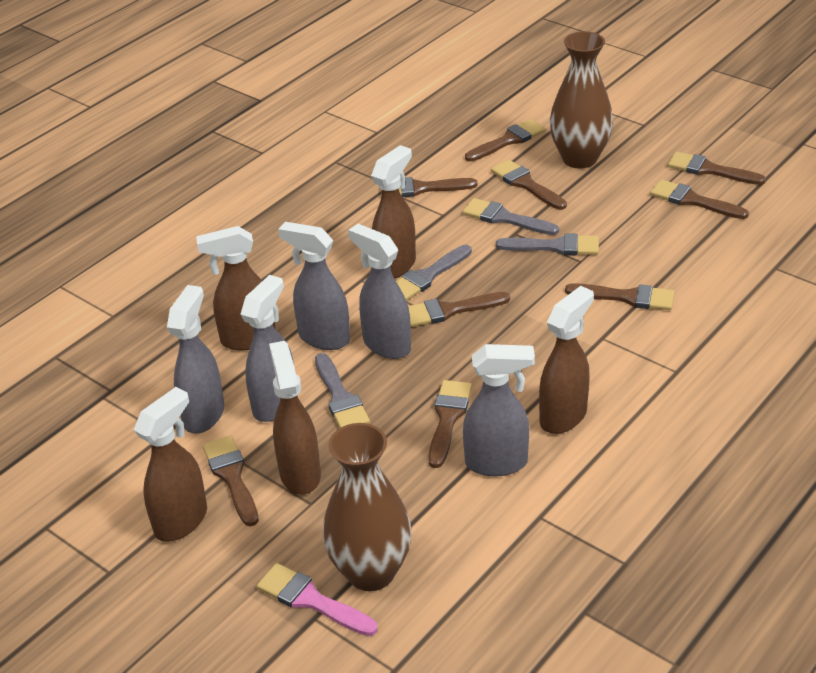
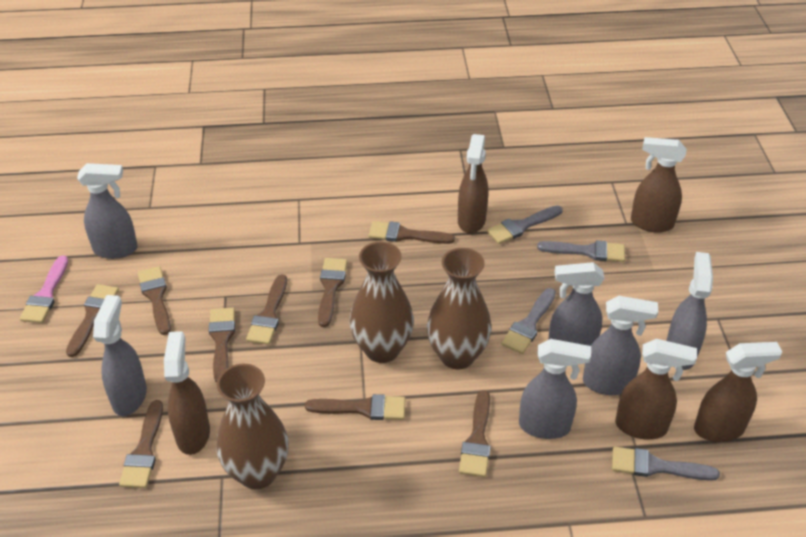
brown vase: 2 -> 3
grey spray bottle: 5 -> 6

